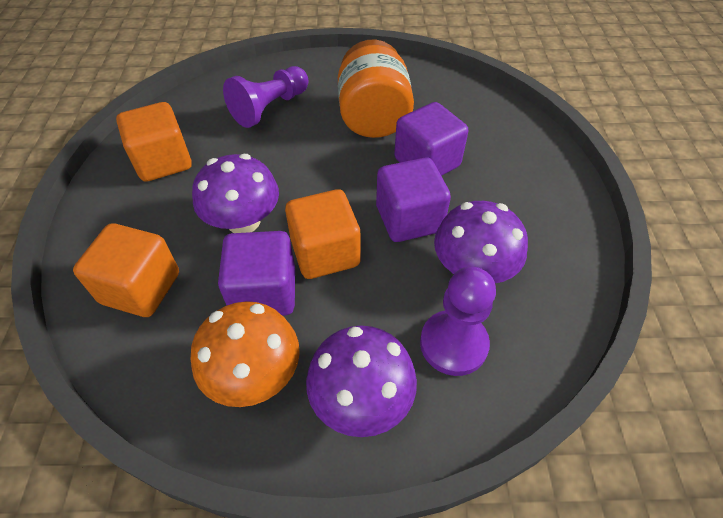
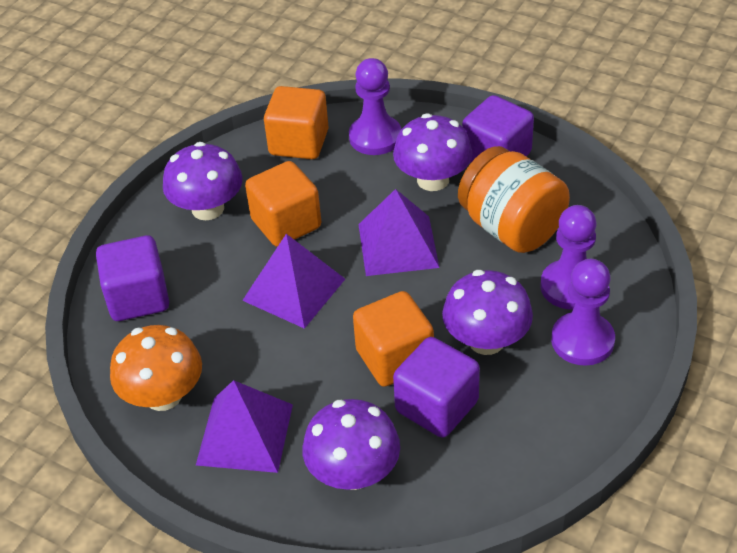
purple mushroom: 3 -> 4
purple pawn: 2 -> 3
purple pyramid: 0 -> 3

